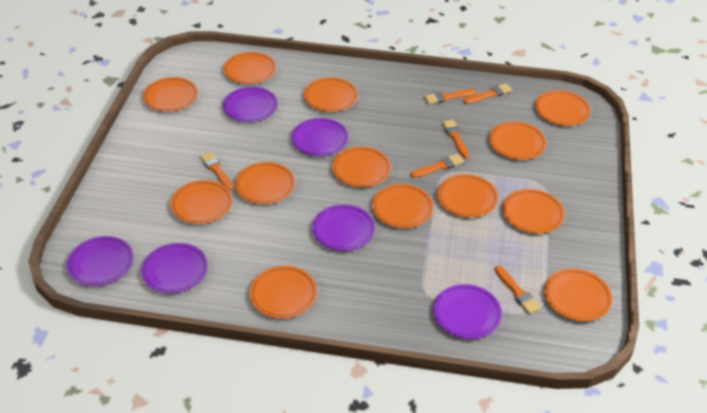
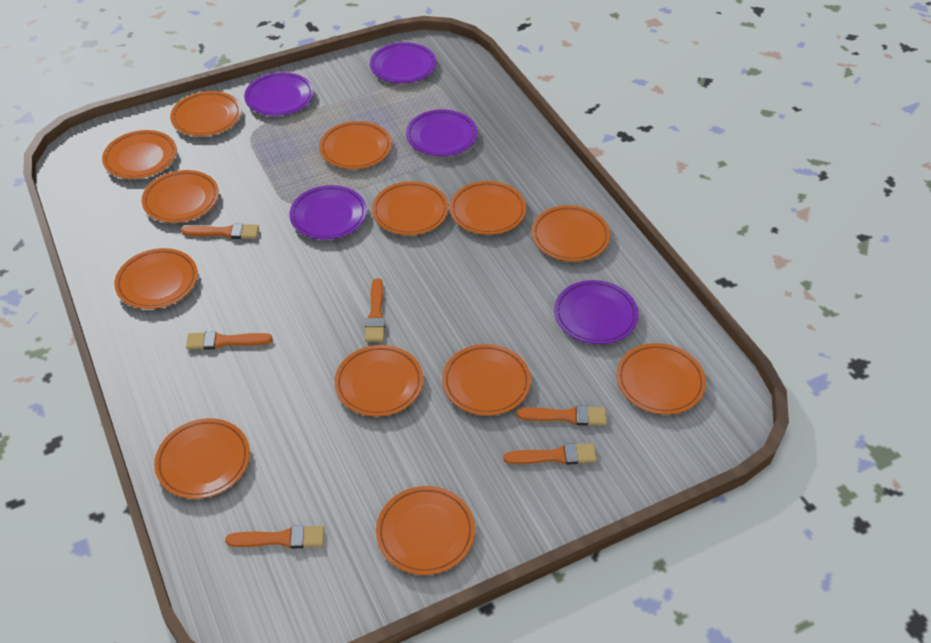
purple plate: 6 -> 5

